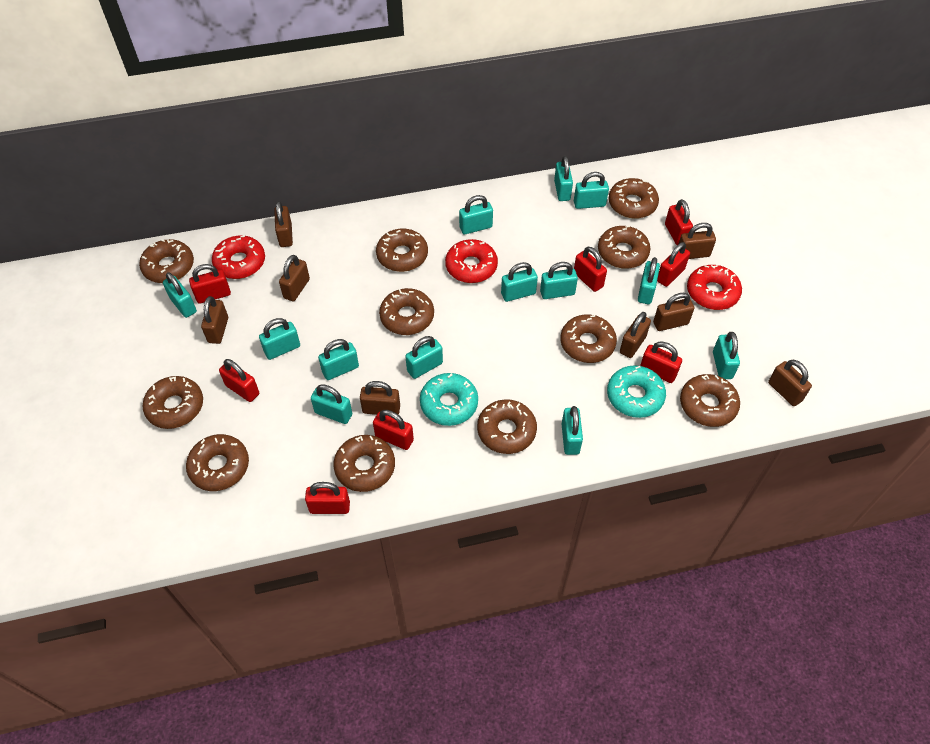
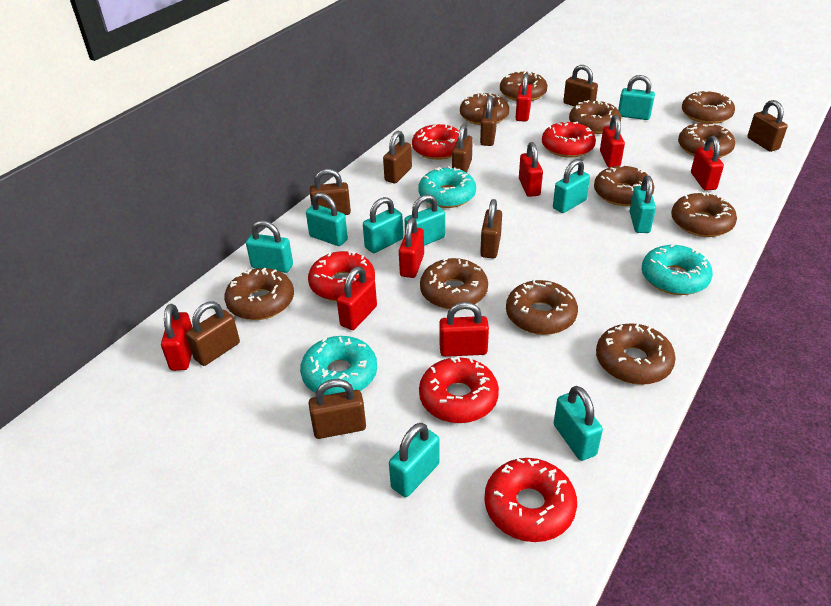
brown padlock: 8 -> 9
red donut: 3 -> 5
turquoise donut: 2 -> 3
turquoise padlock: 13 -> 9

